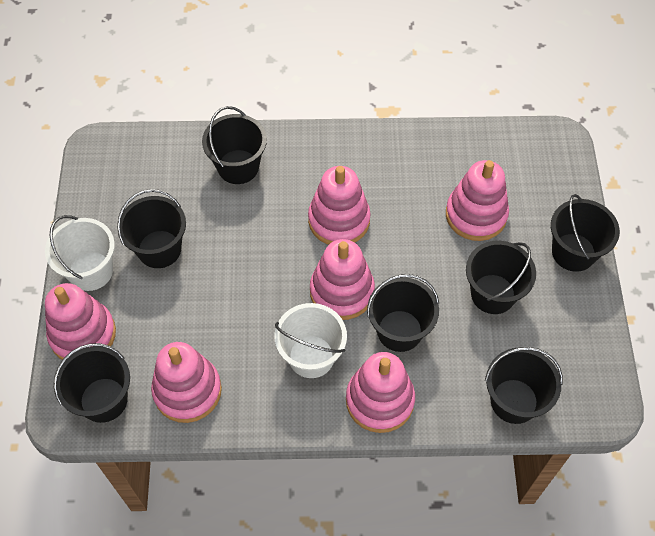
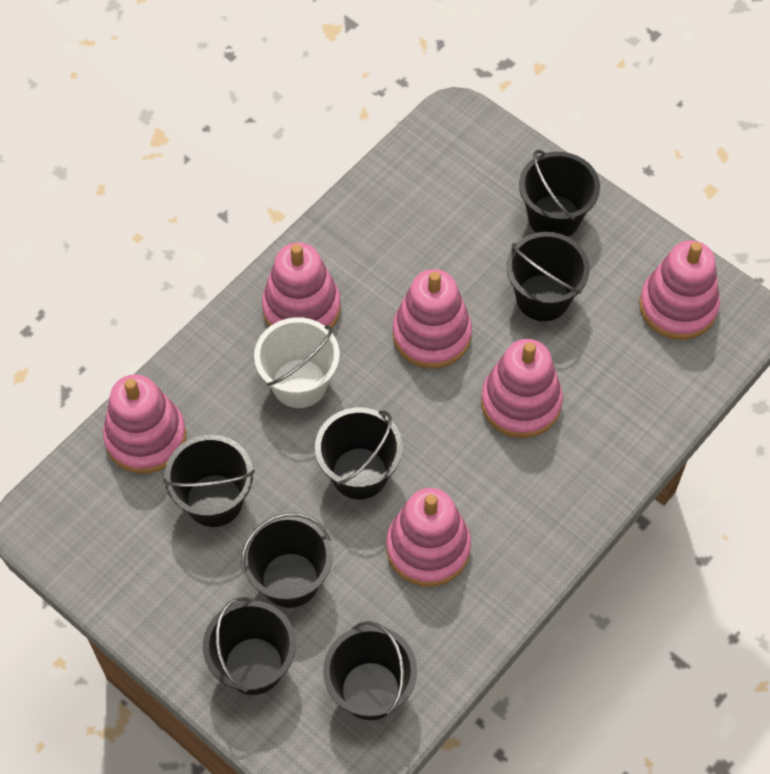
white bucket: 2 -> 1

